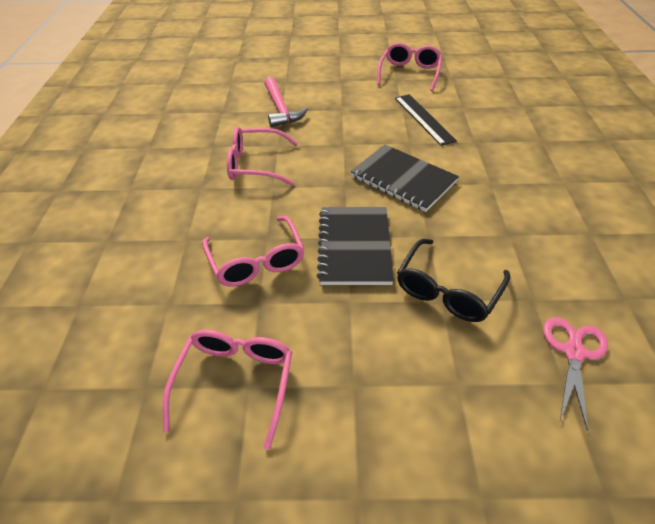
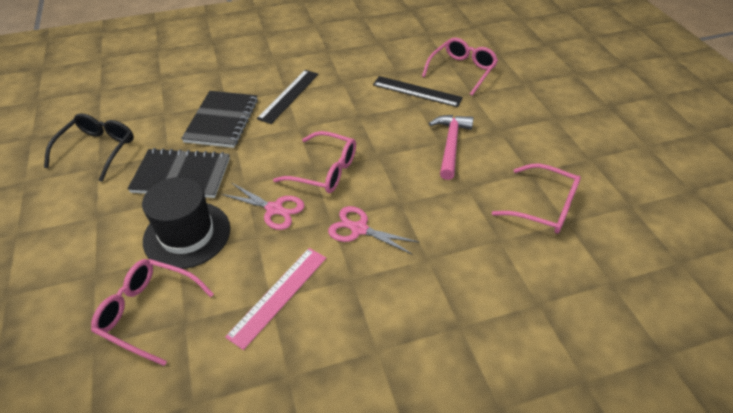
black hat: 0 -> 1
black ruler: 1 -> 2
pink ruler: 0 -> 1
pink scissors: 1 -> 2

